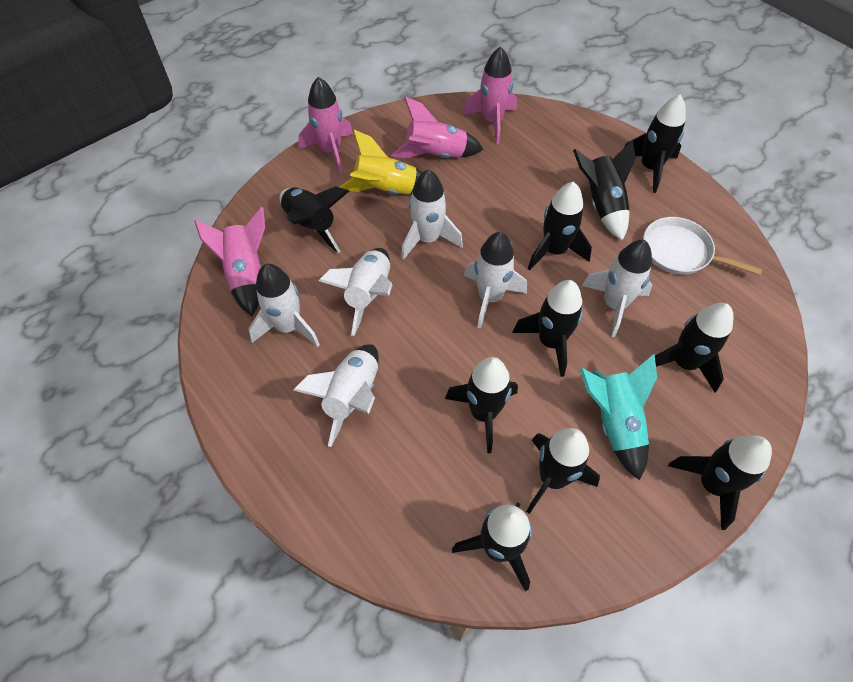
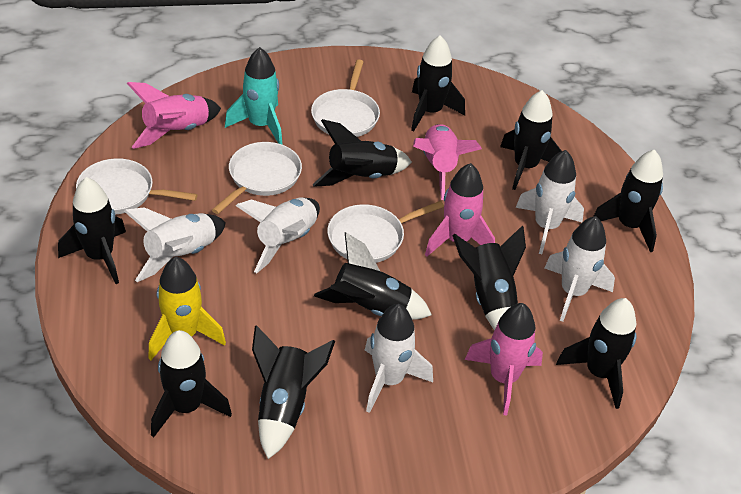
white pan: 1 -> 4
white rocket: 6 -> 5

